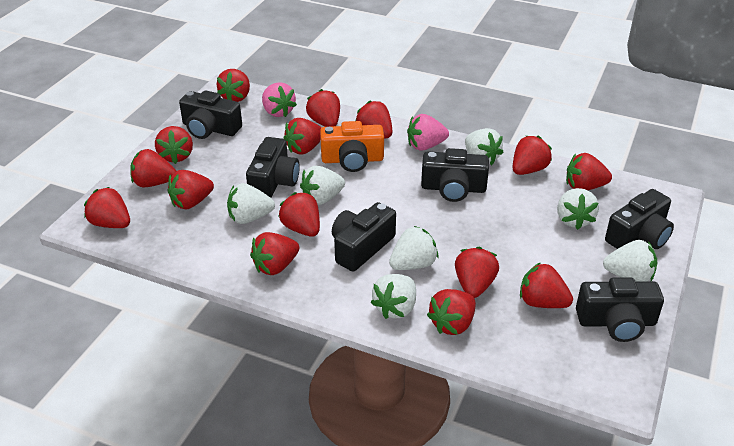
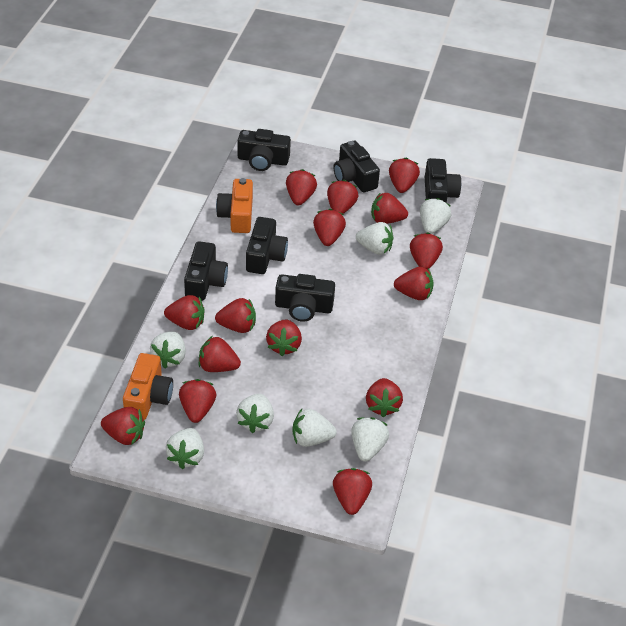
orange camera: 1 -> 2
pink strawberry: 2 -> 0

